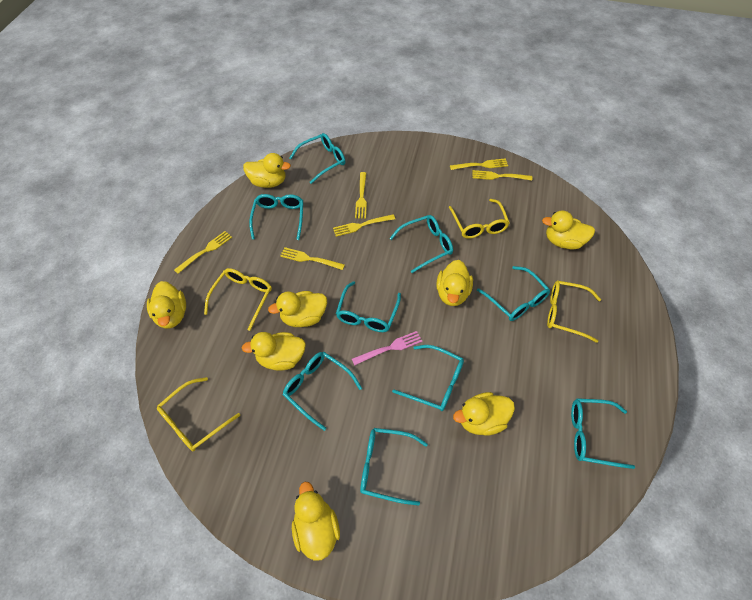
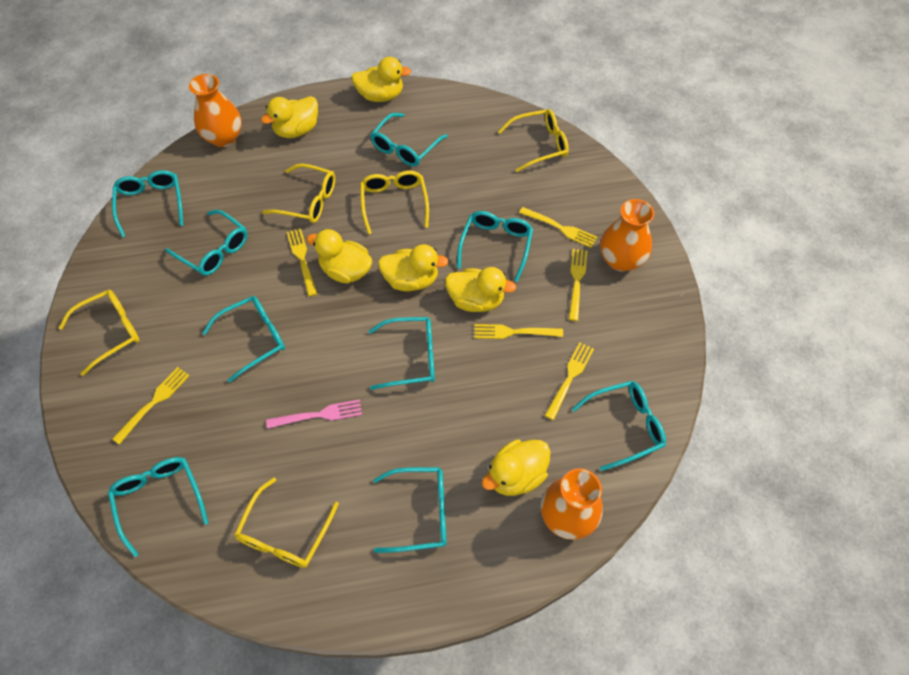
orange vase: 0 -> 3
yellow duck: 8 -> 6
yellow glasses: 4 -> 5

